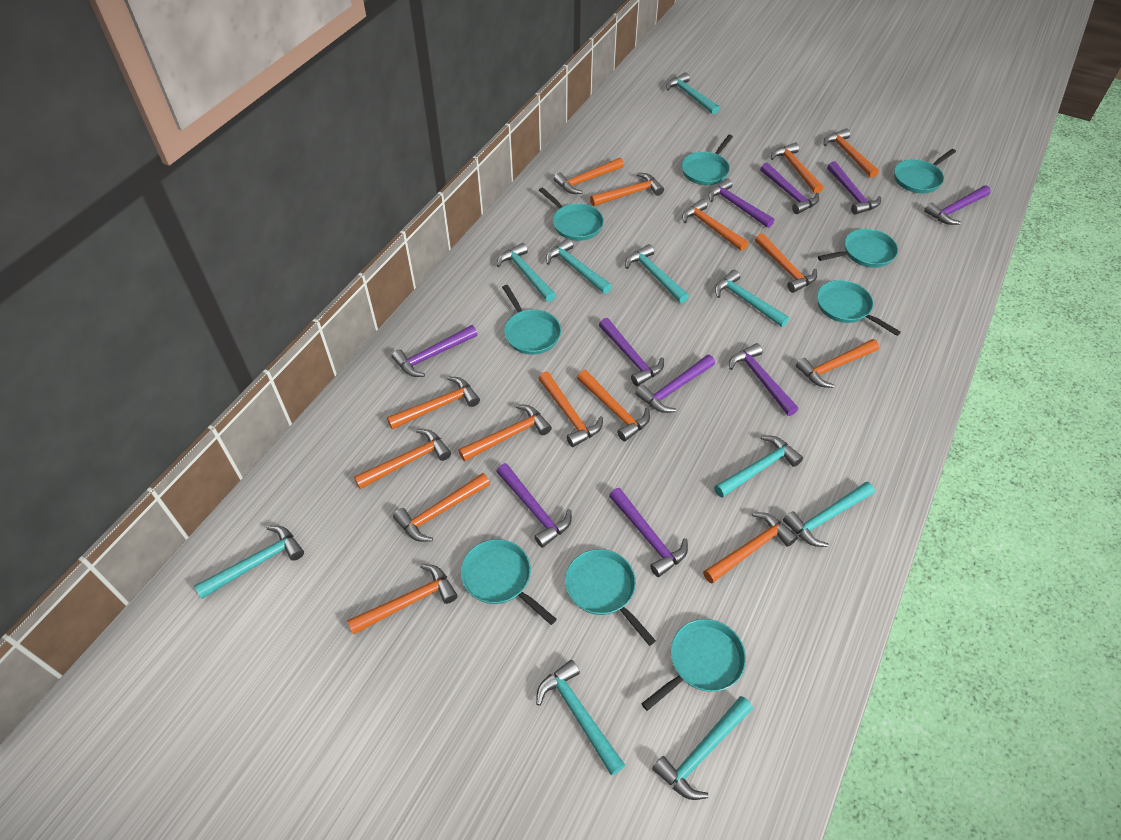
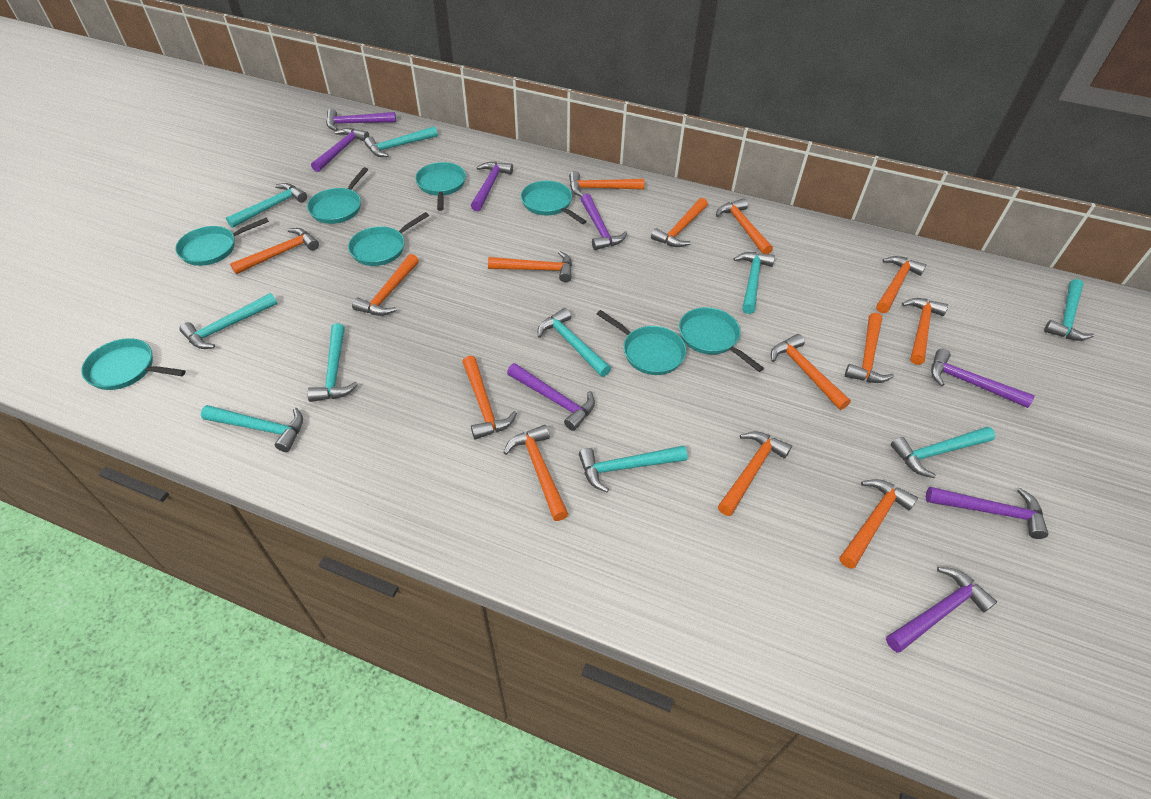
orange hammer: 15 -> 14
purple hammer: 10 -> 8
turquoise pan: 9 -> 8

